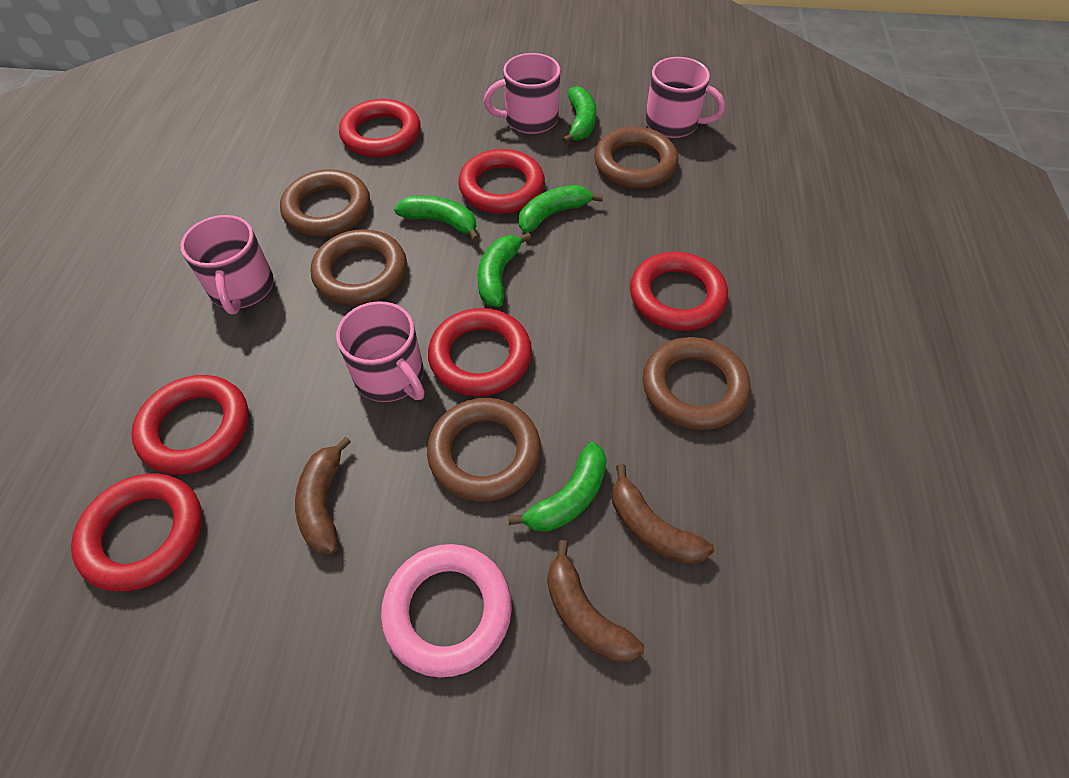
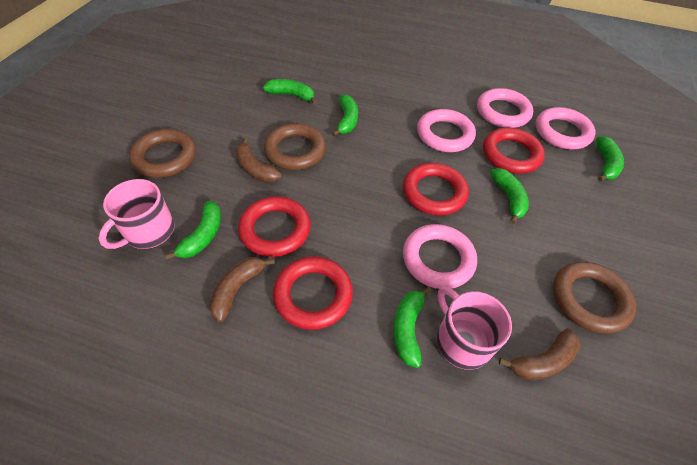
brown ring: 5 -> 3
green banana: 5 -> 6
pink mug: 4 -> 2
pink ring: 1 -> 4
red ring: 6 -> 4

